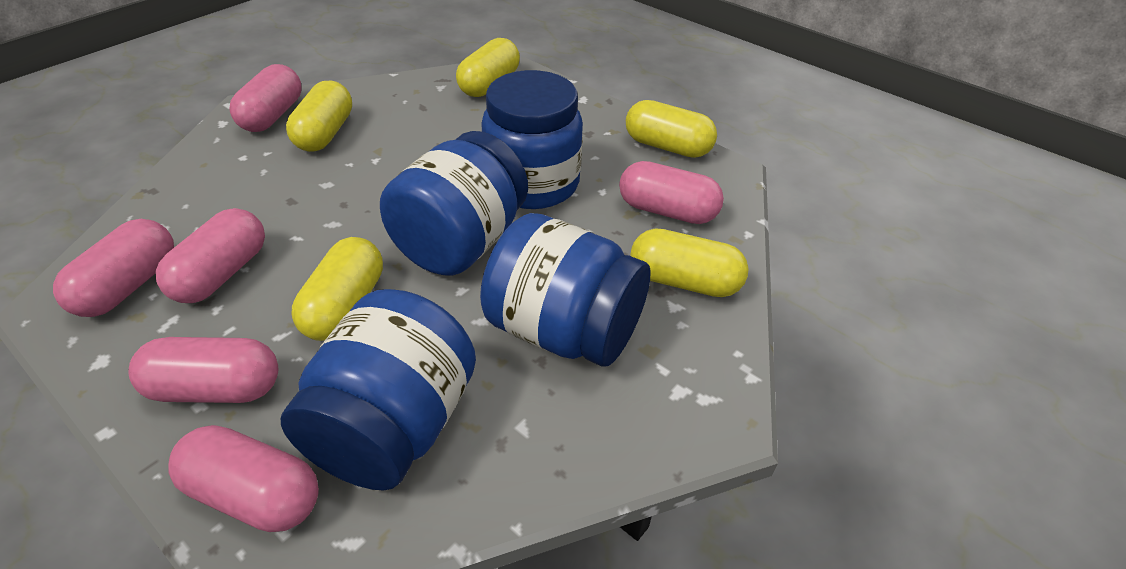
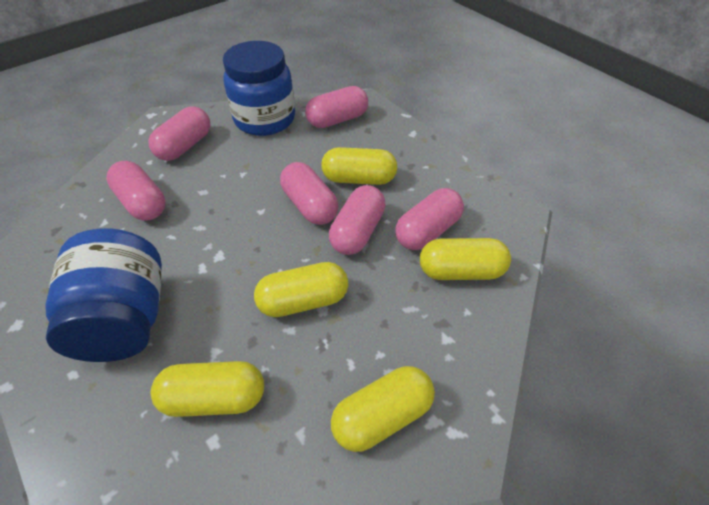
blue jar: 4 -> 2

